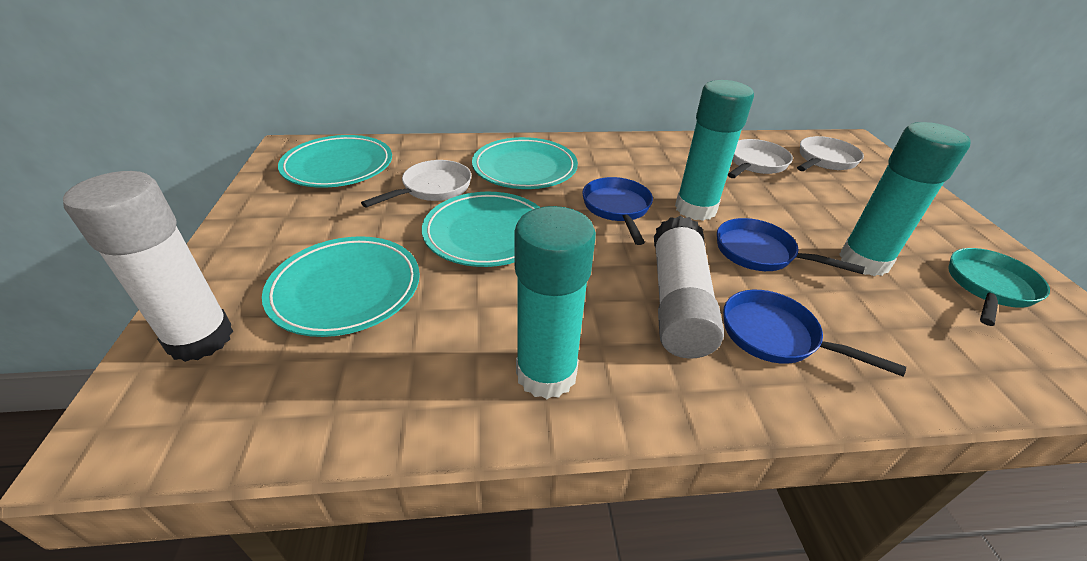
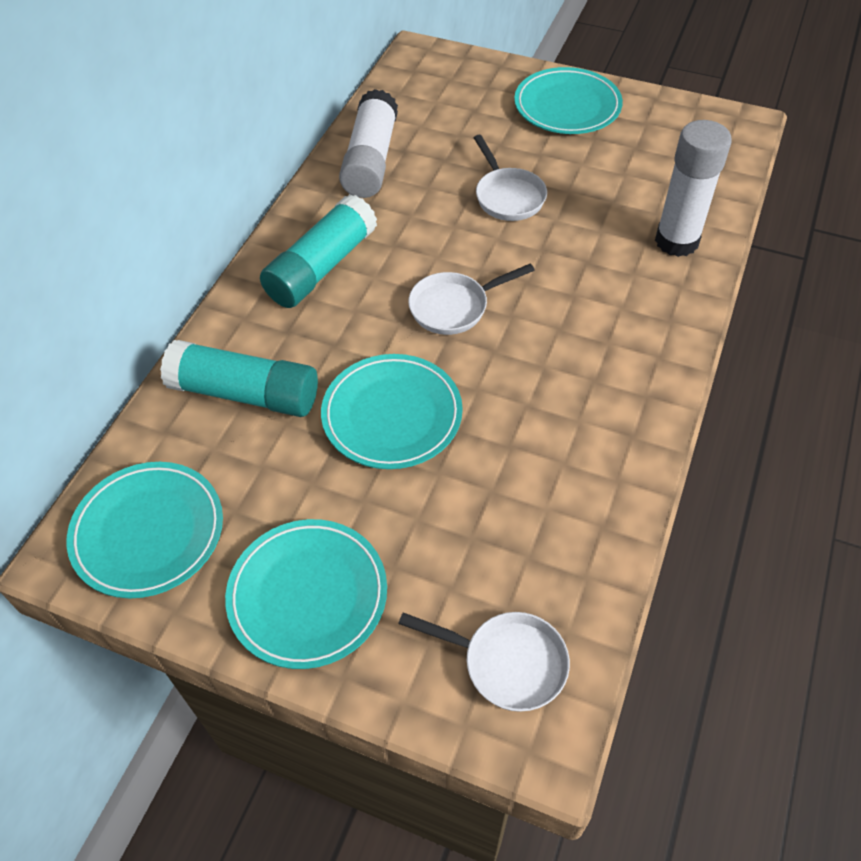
blue pan: 3 -> 0
turquoise glue stick: 3 -> 2
turquoise pan: 1 -> 0

